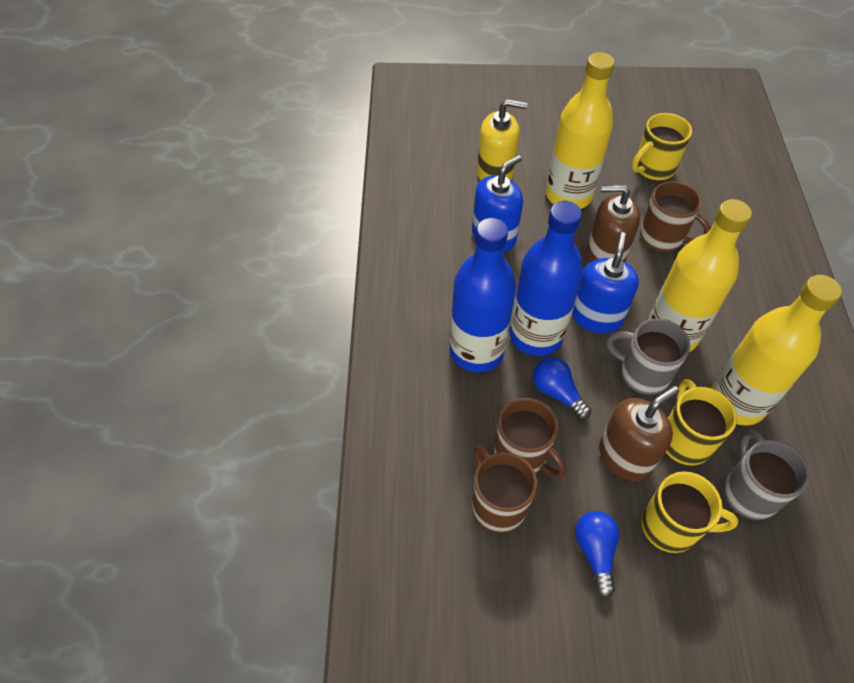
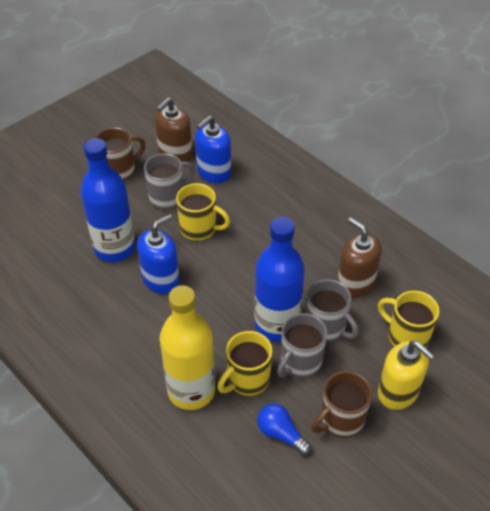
blue light bulb: 2 -> 1
brown mug: 3 -> 2
grey mug: 2 -> 3
yellow bottle: 3 -> 1

